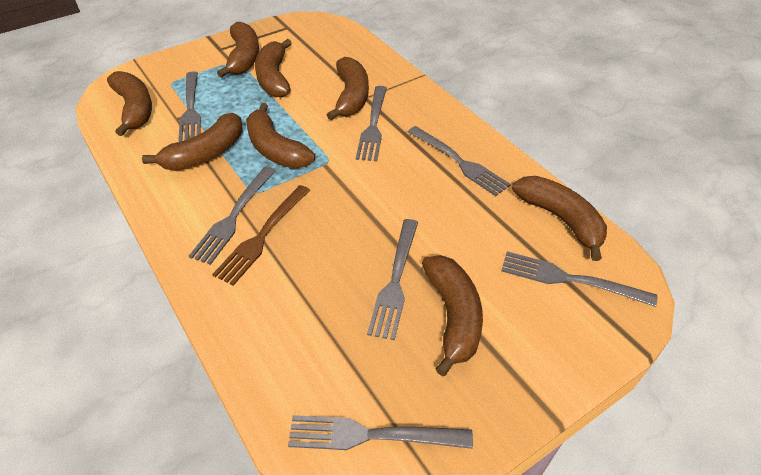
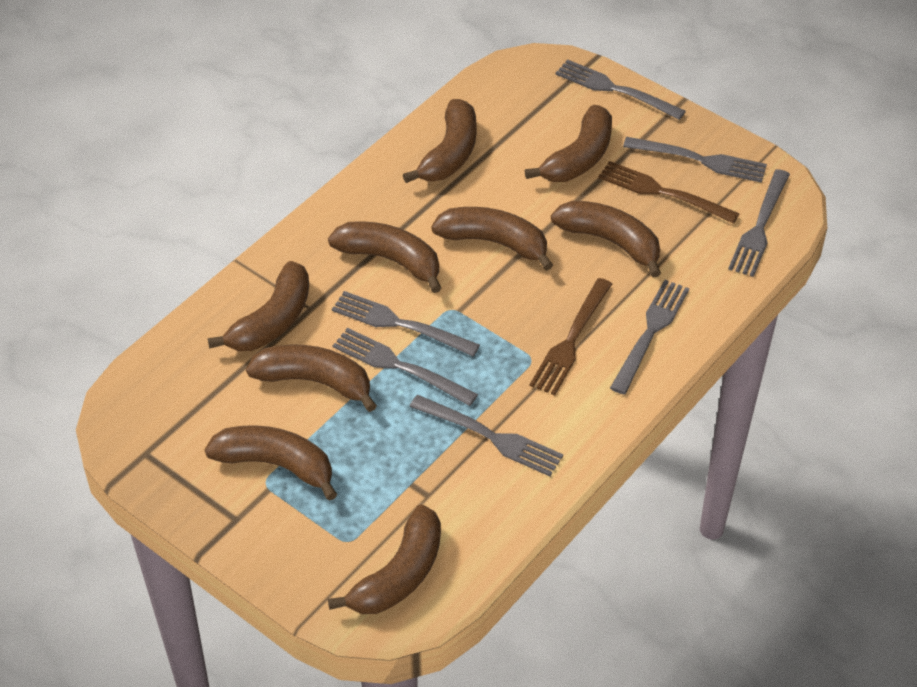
brown banana: 8 -> 9
brown fork: 1 -> 2

